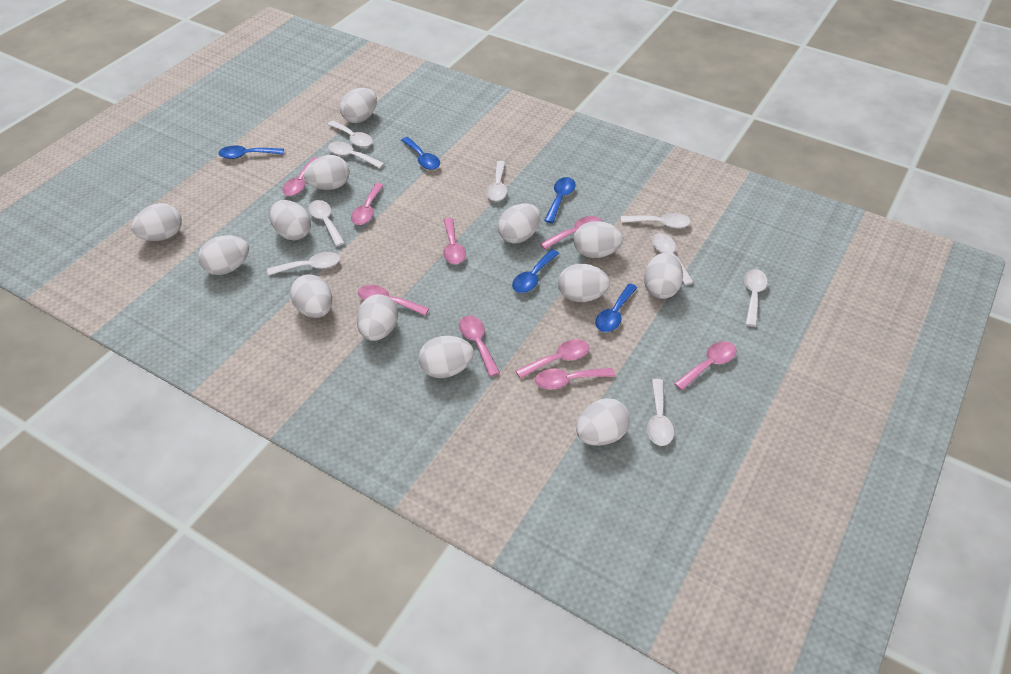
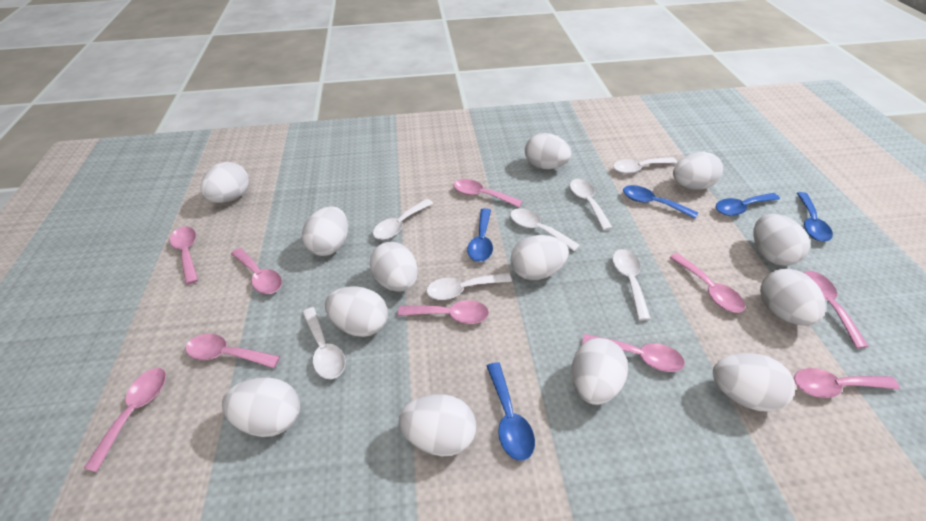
pink spoon: 9 -> 10
white spoon: 9 -> 7

